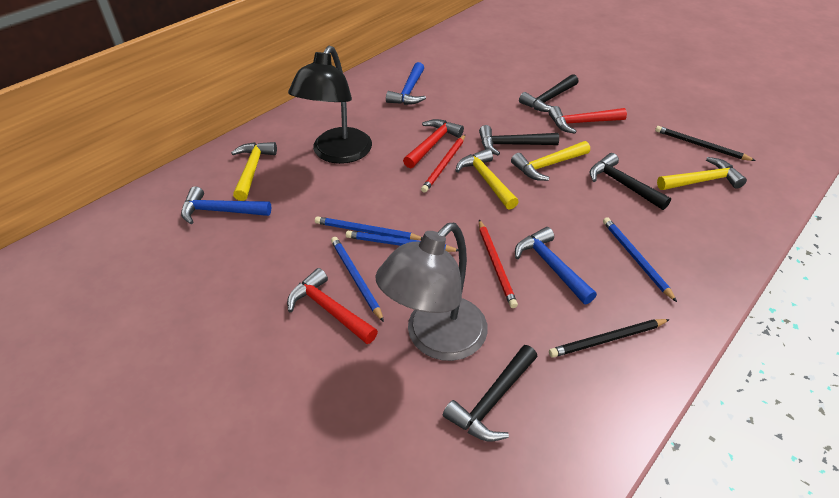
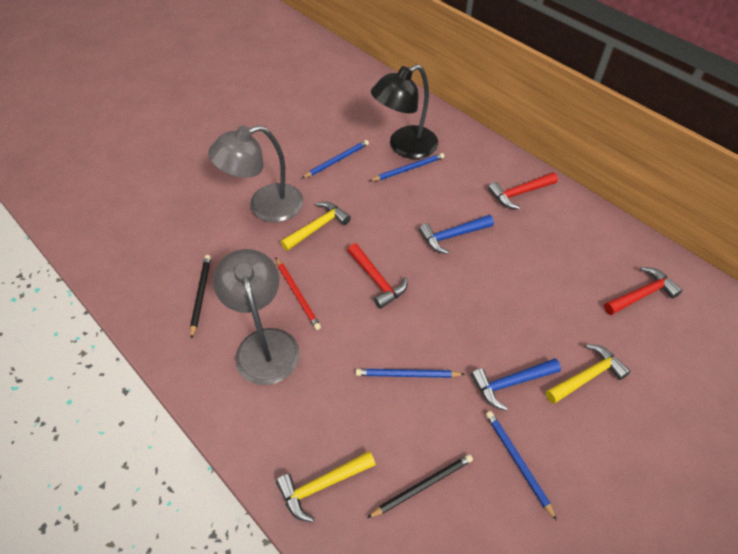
black hammer: 4 -> 0
blue hammer: 3 -> 2
grey lamp: 1 -> 2
red pencil: 2 -> 1
yellow hammer: 4 -> 3

